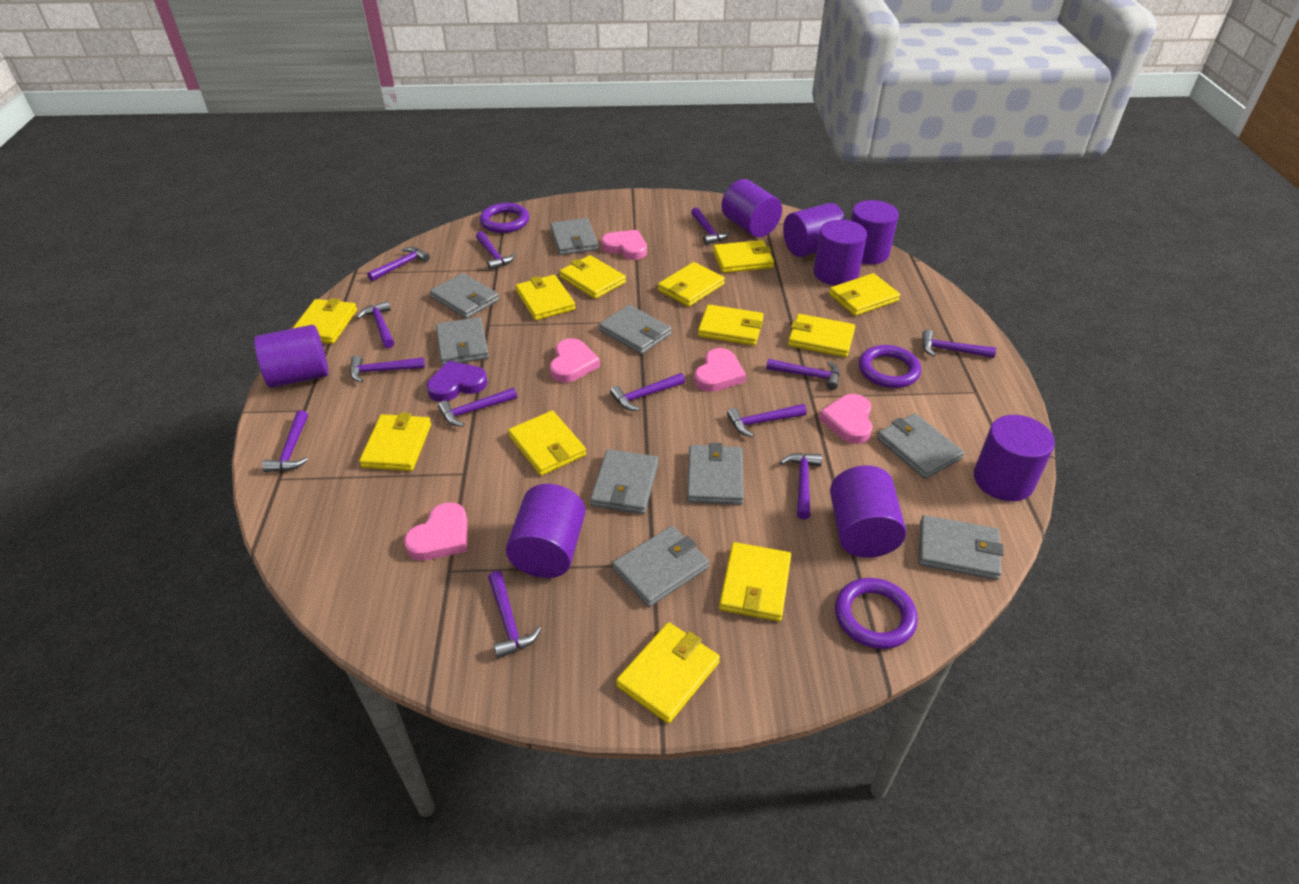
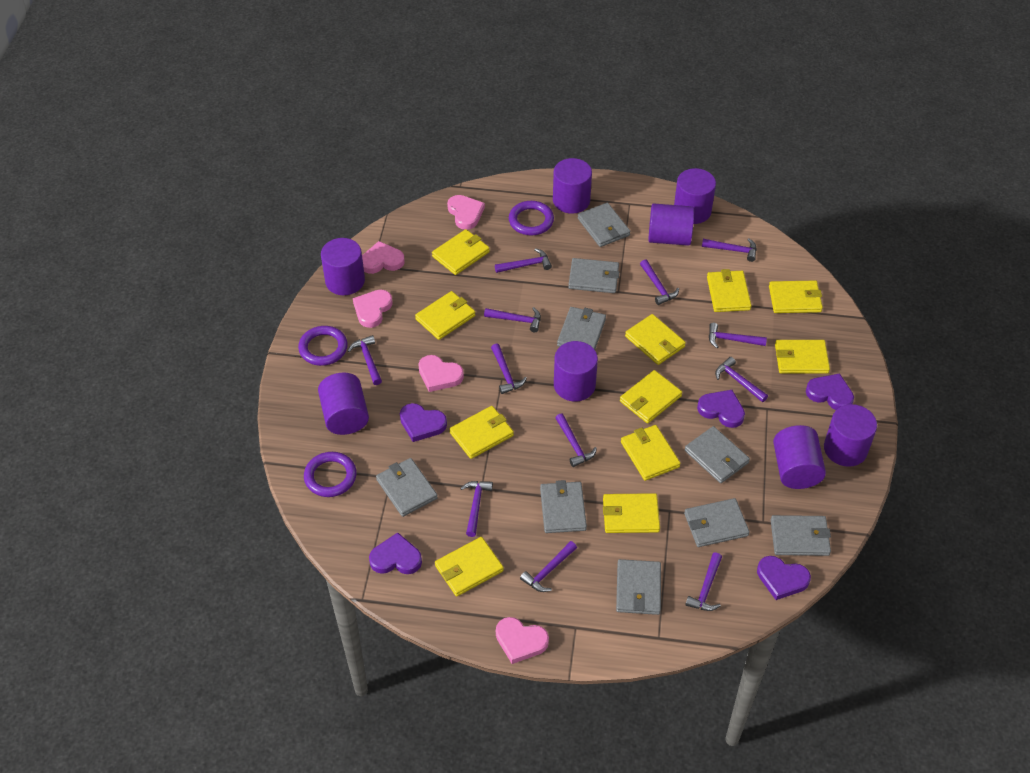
purple hammer: 13 -> 12
purple heart: 1 -> 5
yellow wallet: 12 -> 11

